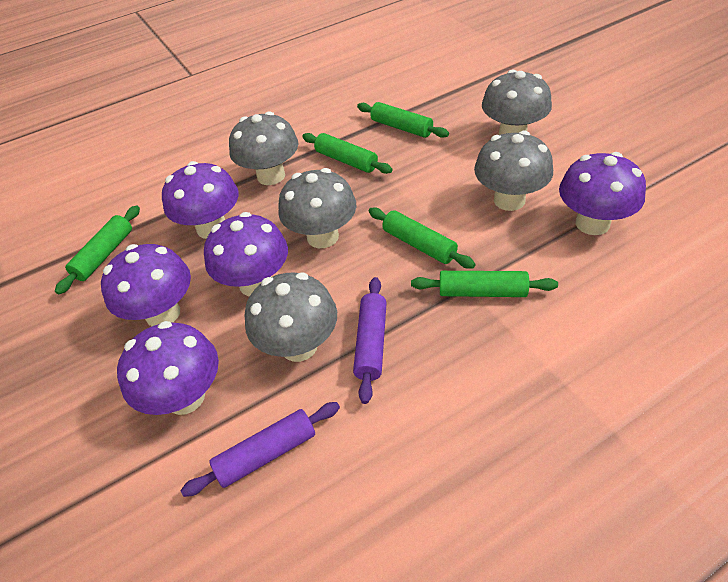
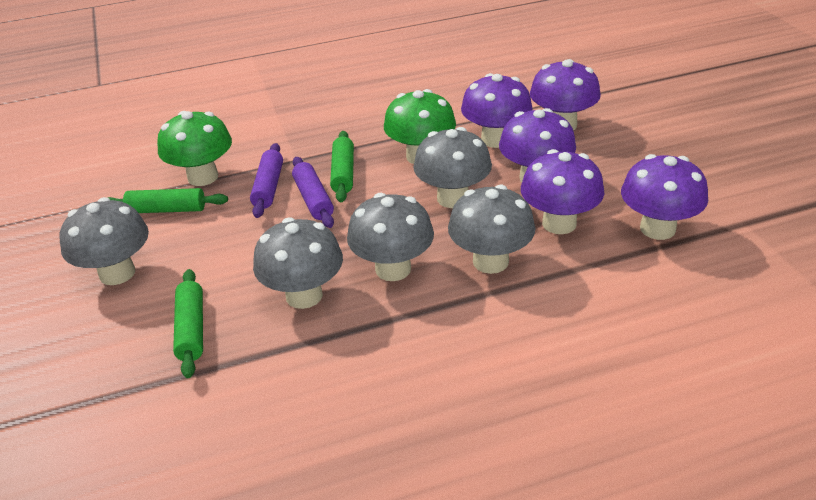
green mushroom: 0 -> 2
green rolling pin: 5 -> 3

